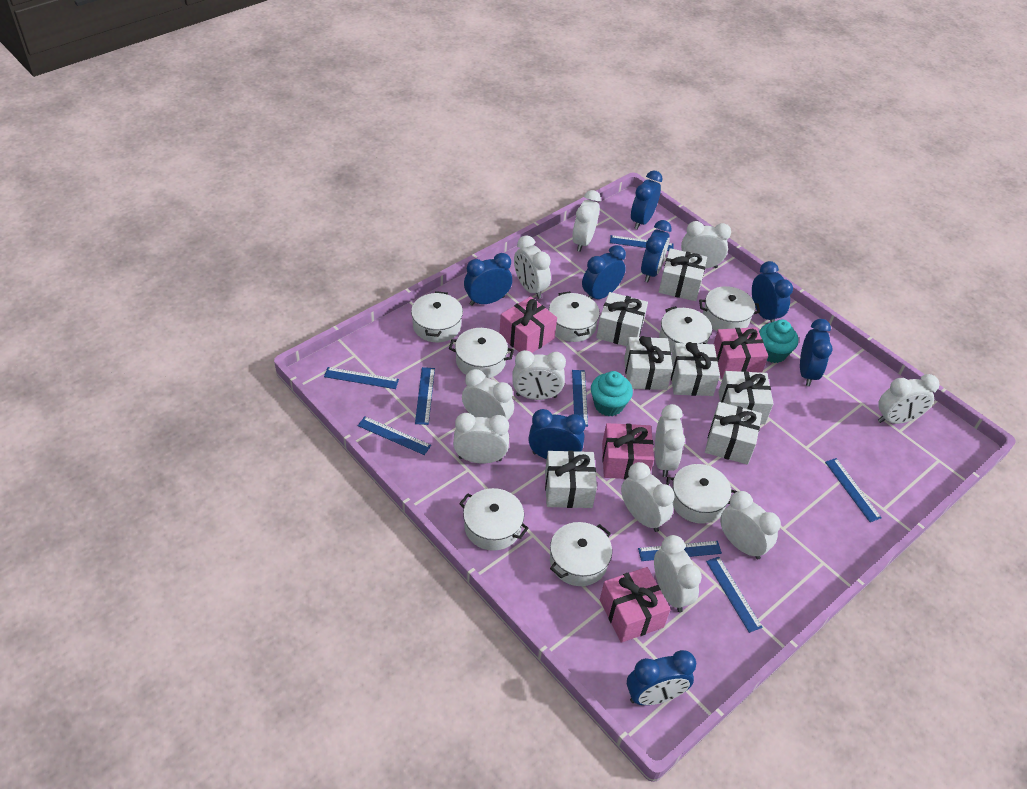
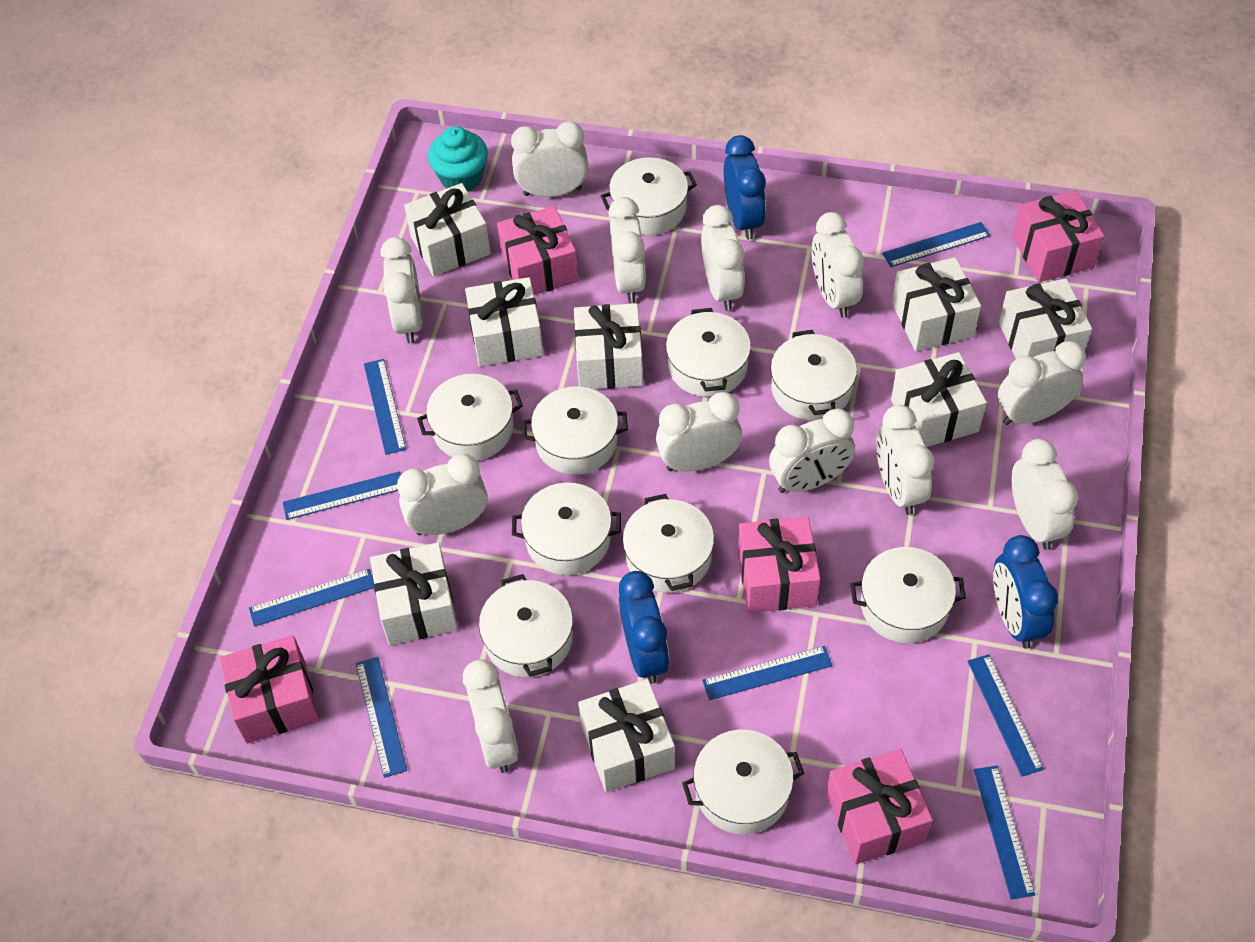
blue clock: 8 -> 3
pink gift: 4 -> 5
turquoise cupcake: 2 -> 1
white clock: 11 -> 12
white gift: 7 -> 8
white pot: 8 -> 10

